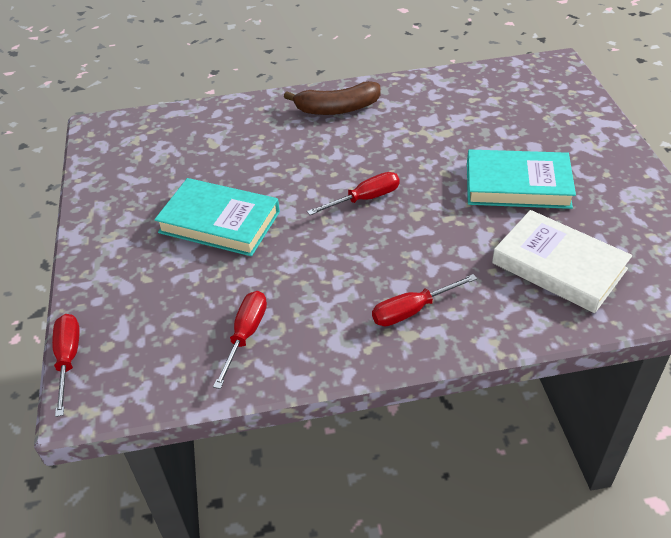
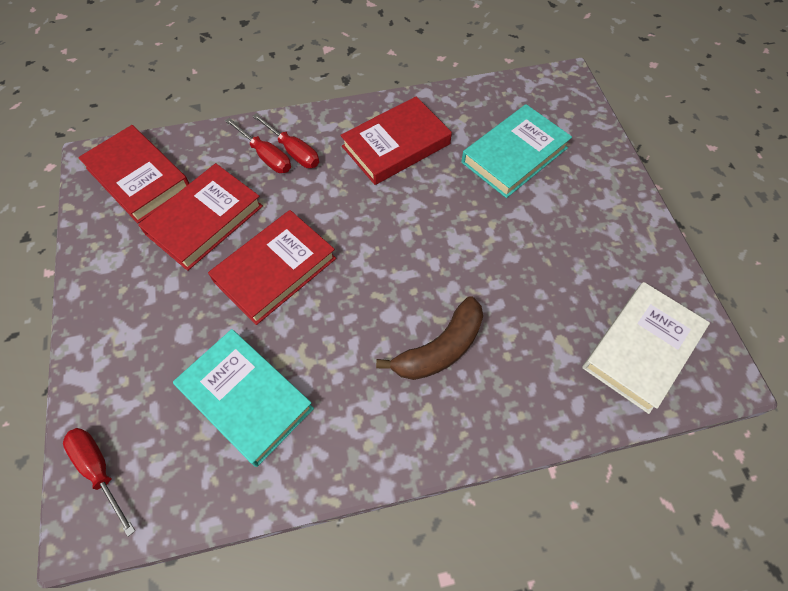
red book: 0 -> 4
red screwdriver: 4 -> 3

